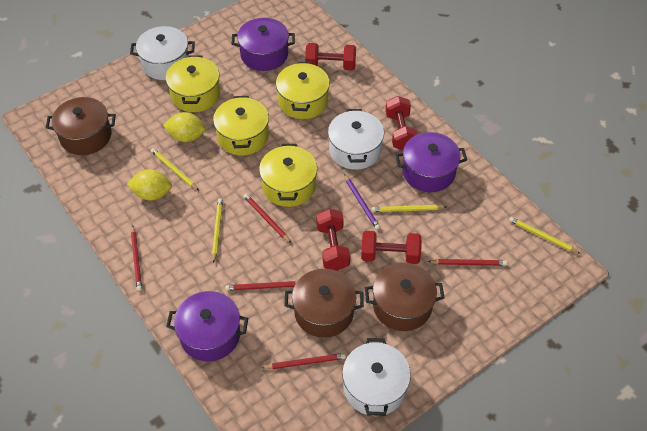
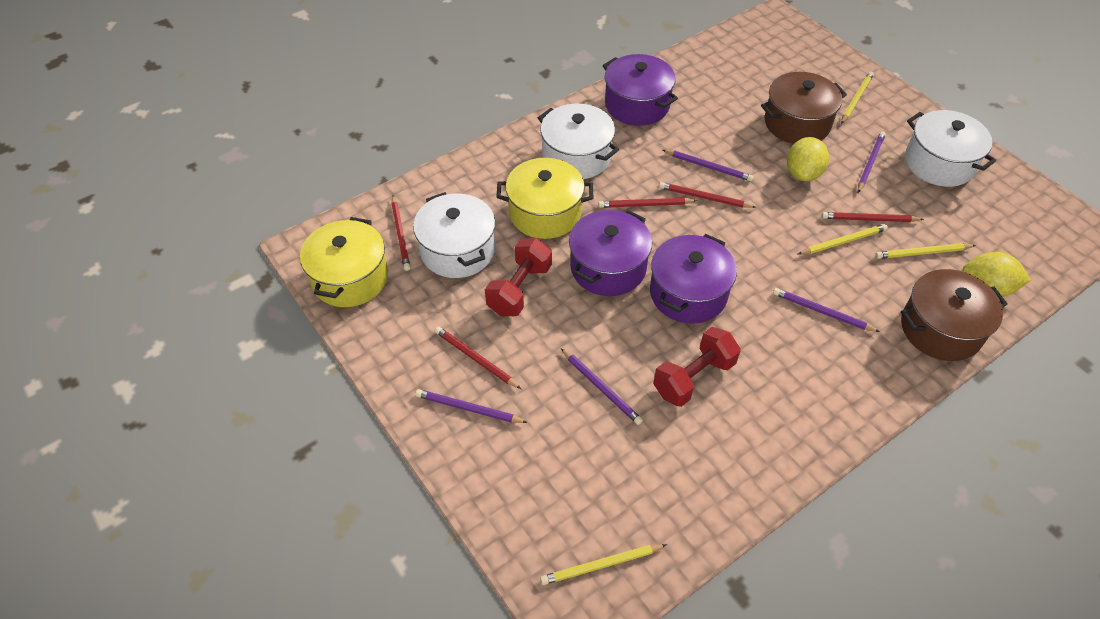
brown pot: 3 -> 2
purple pencil: 1 -> 5
red dumbbell: 4 -> 2
yellow pot: 4 -> 2

